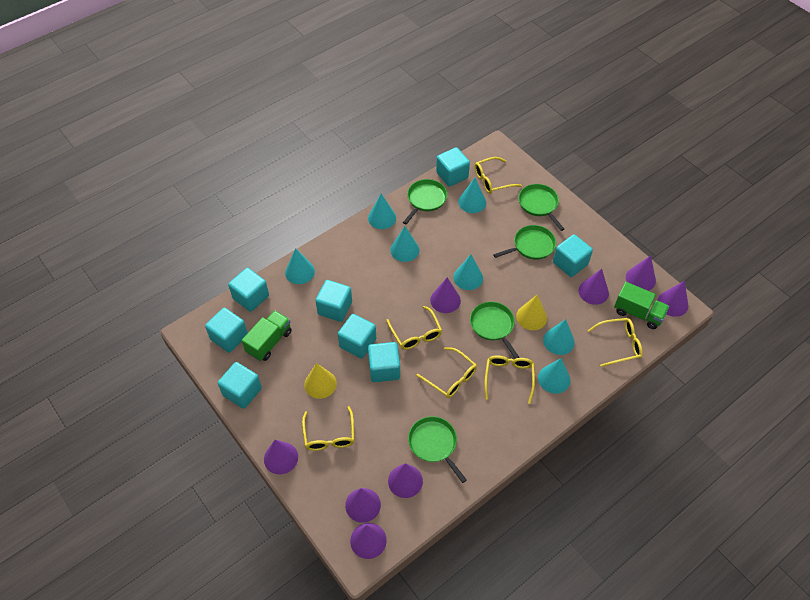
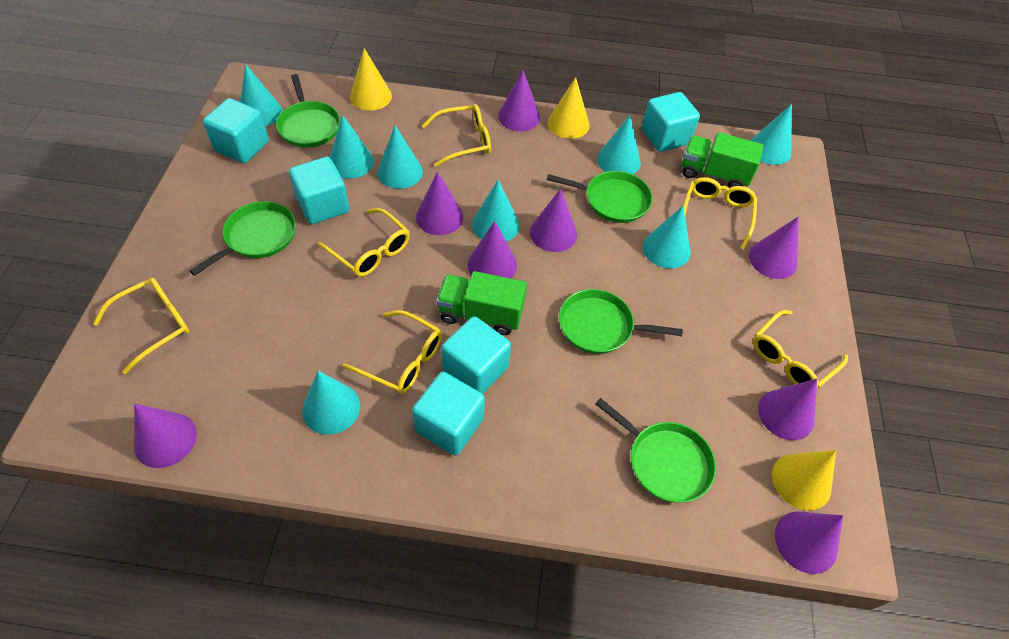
turquoise cone: 7 -> 8
turquoise cube: 8 -> 5
yellow cone: 2 -> 3

